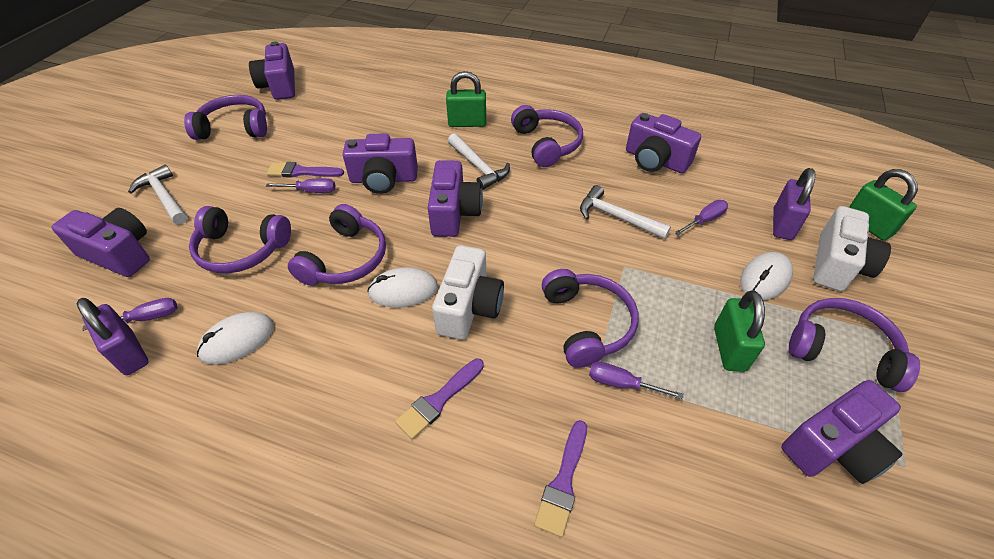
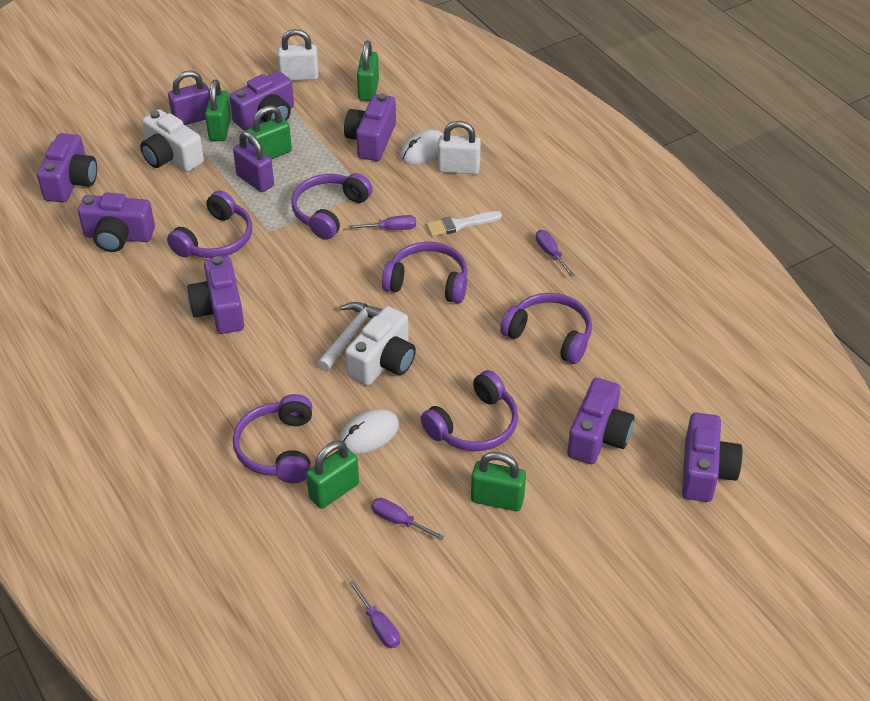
green padlock: 3 -> 5
purple brush: 3 -> 0
purple camera: 6 -> 7
white brush: 0 -> 1
white hammer: 3 -> 1
white mouse: 3 -> 2
white padlock: 0 -> 2

